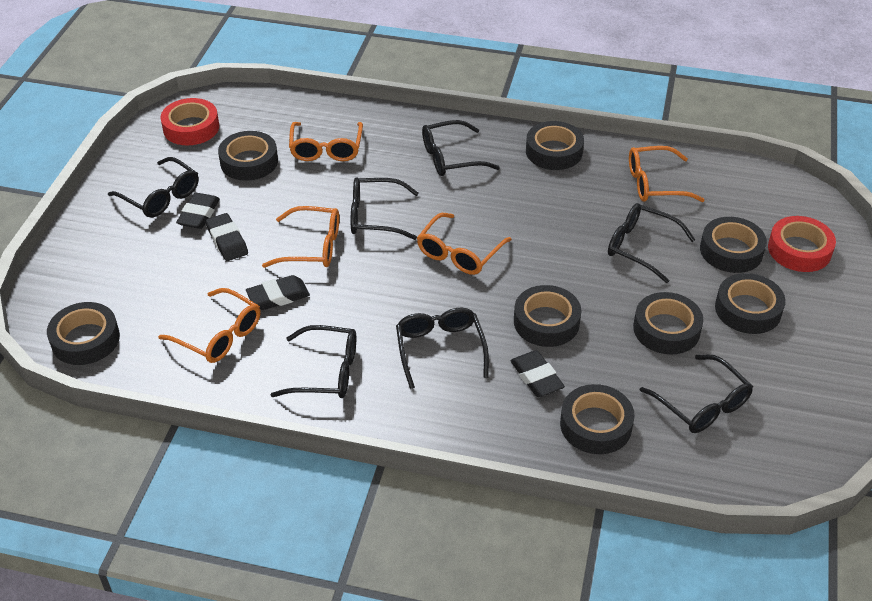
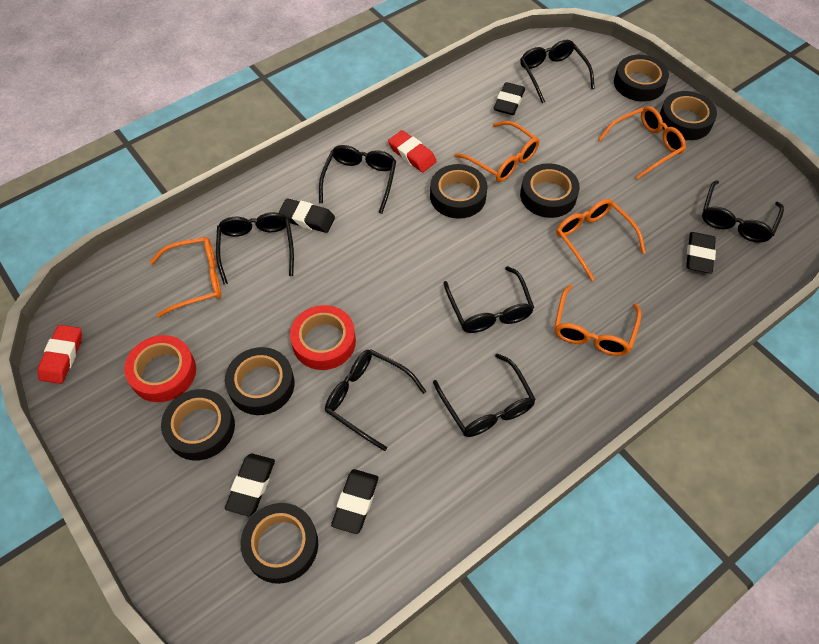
black eraser: 4 -> 5
black tape: 8 -> 7
red eraser: 0 -> 2

